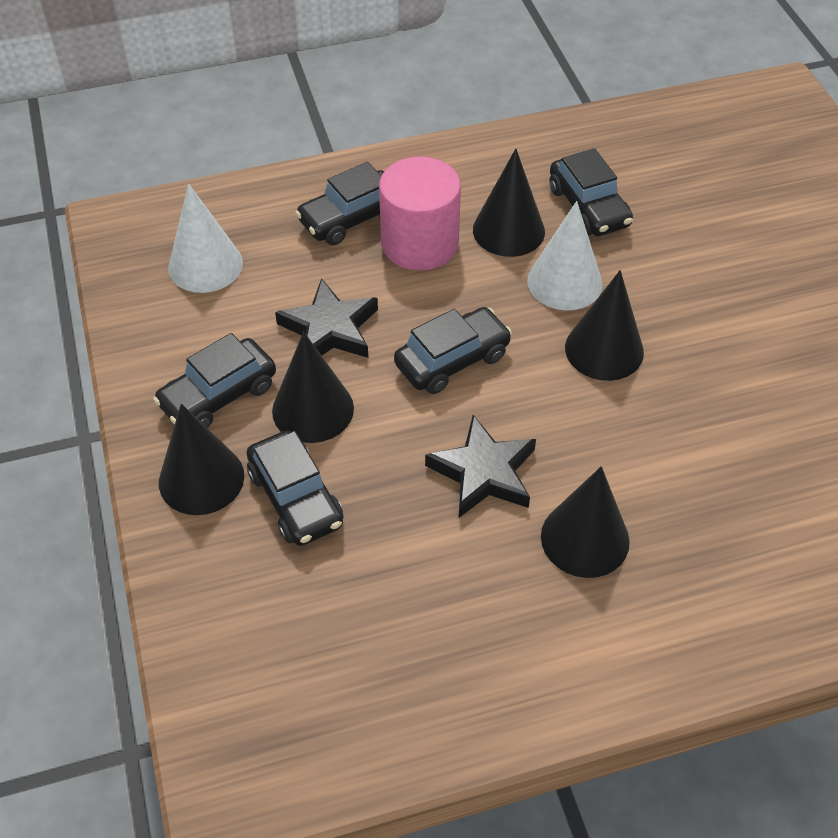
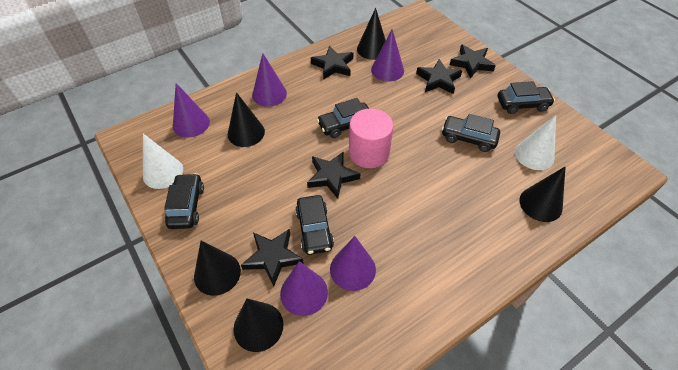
black star: 2 -> 5
purple cone: 0 -> 5

